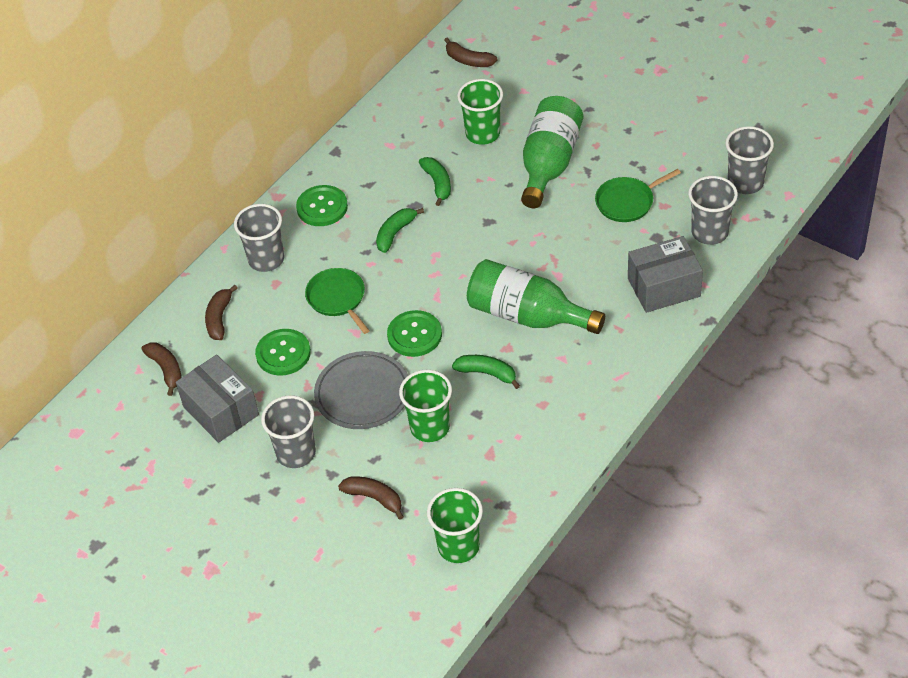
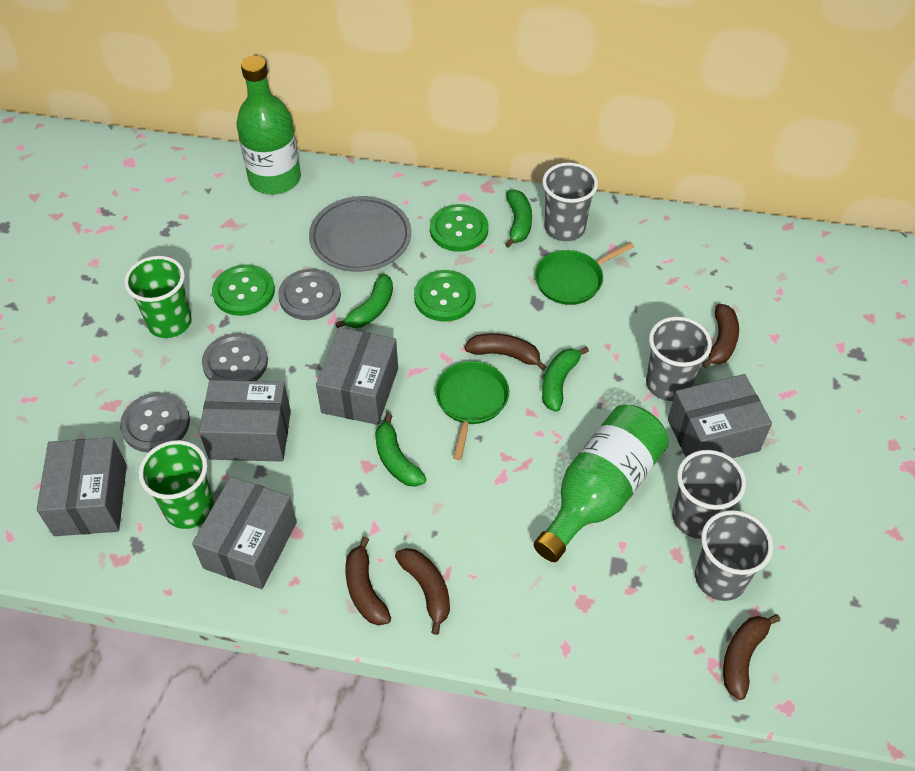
brown banana: 4 -> 5
green banana: 3 -> 4
green cup: 3 -> 2
grey box: 2 -> 5
grey button: 0 -> 3

